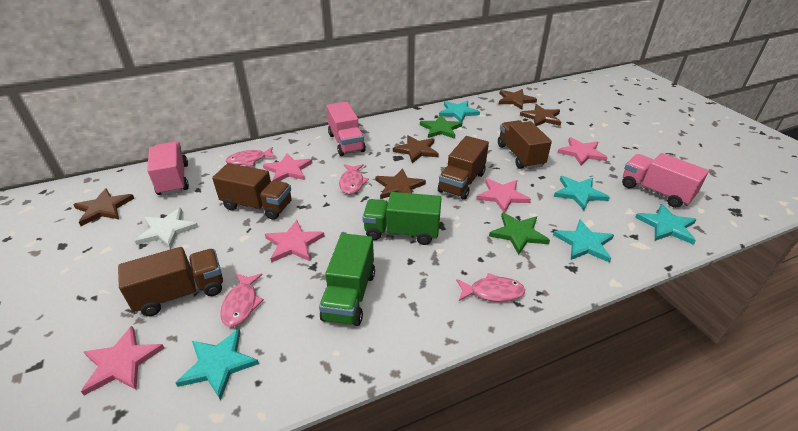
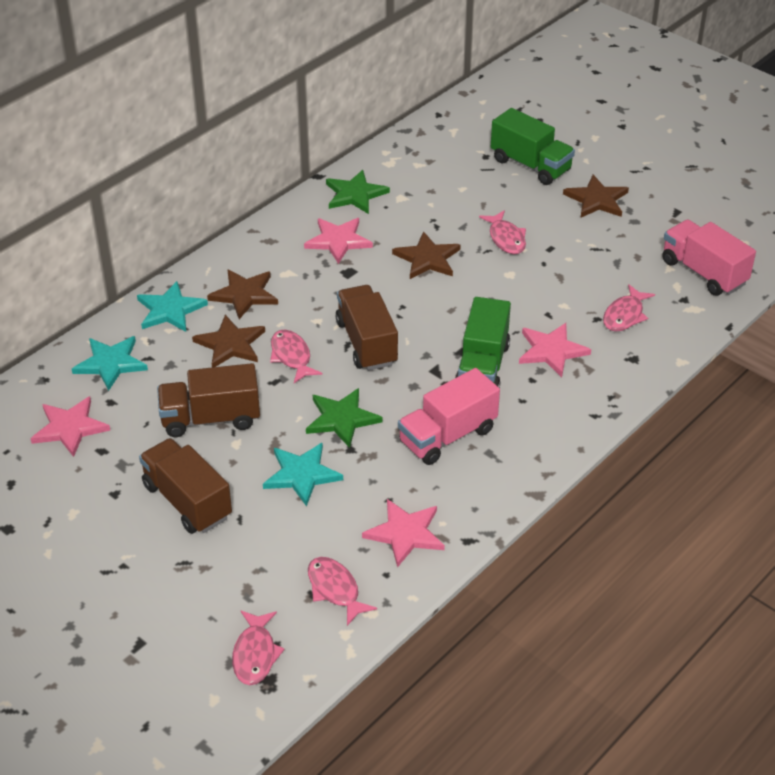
brown star: 5 -> 4
brown truck: 4 -> 3
pink fish: 4 -> 5
pink star: 5 -> 4
pink truck: 3 -> 2
turquoise star: 5 -> 3
white star: 1 -> 0

